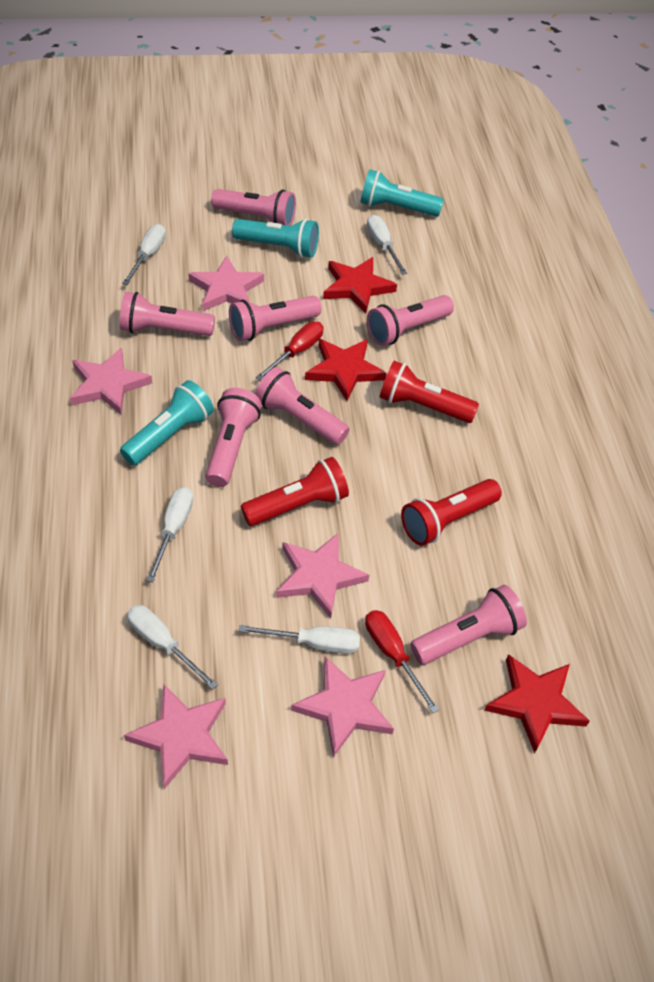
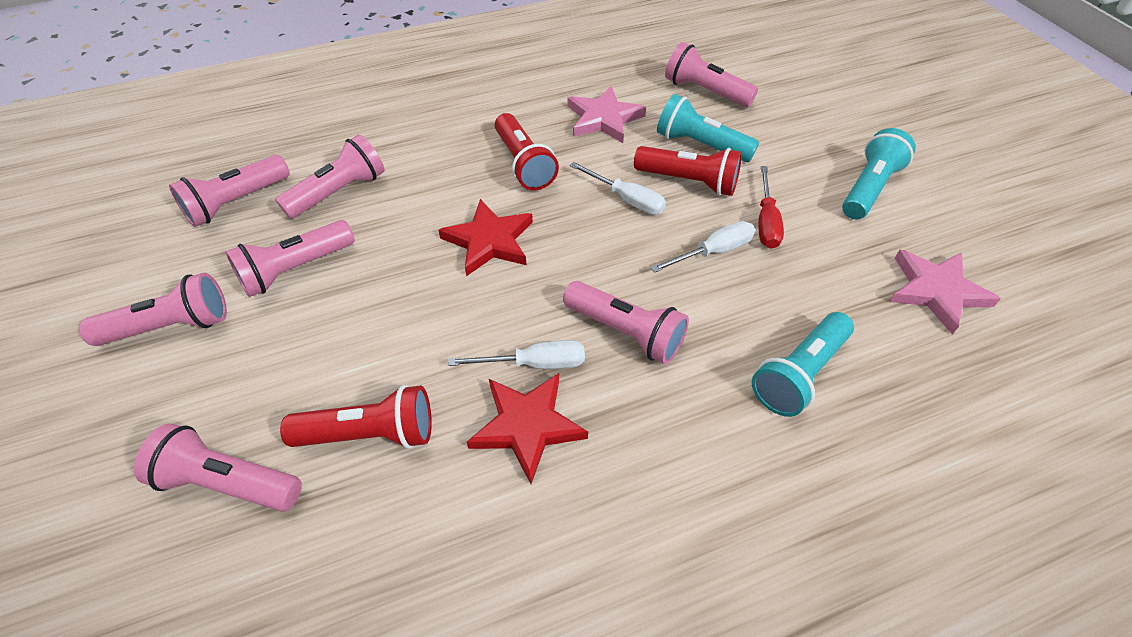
pink star: 5 -> 2
red screwdriver: 2 -> 1
red star: 3 -> 2
white screwdriver: 5 -> 3

